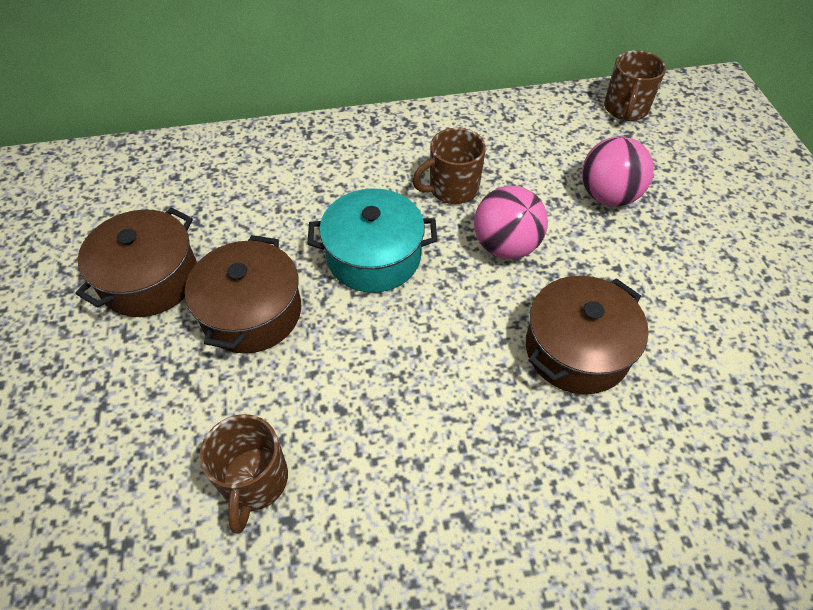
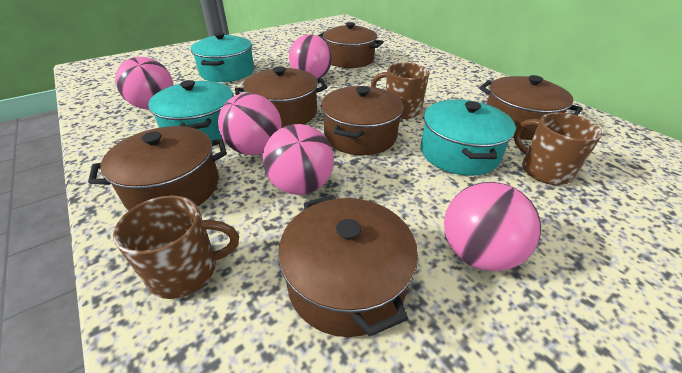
brown pot: 3 -> 6
pink ball: 2 -> 5
turquoise pot: 1 -> 3

